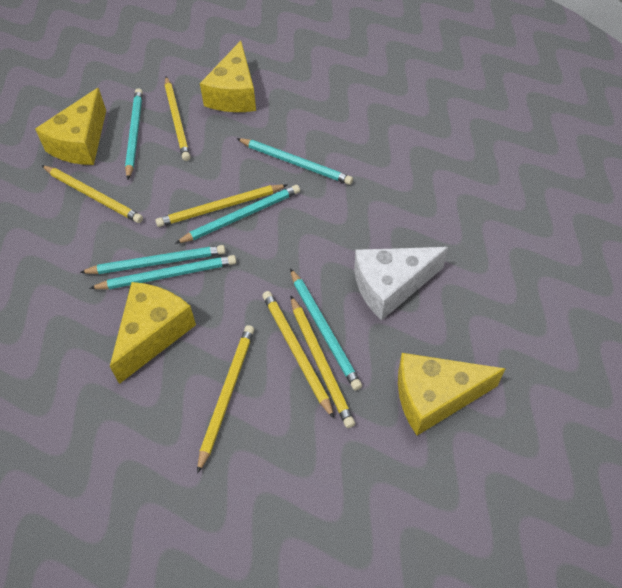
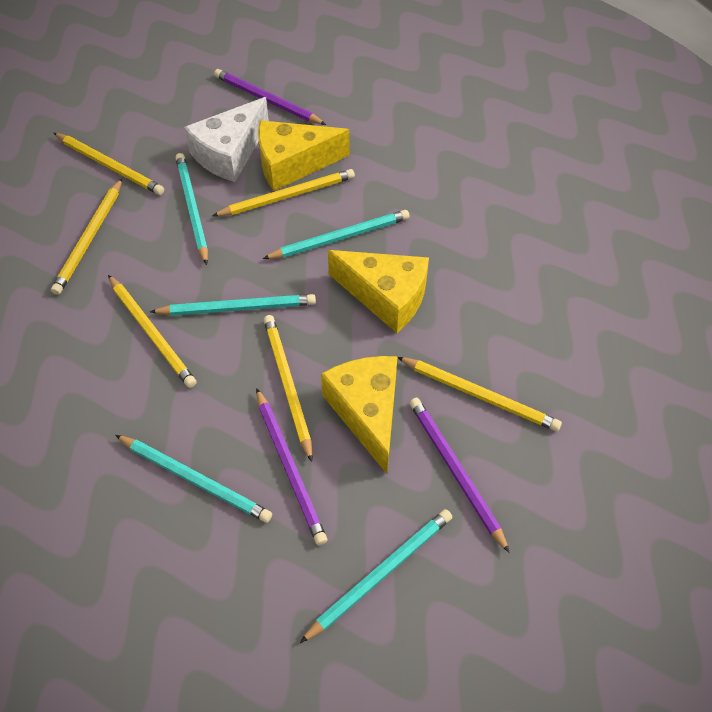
purple pencil: 0 -> 3
turquoise pencil: 6 -> 5
yellow cheese: 4 -> 3

